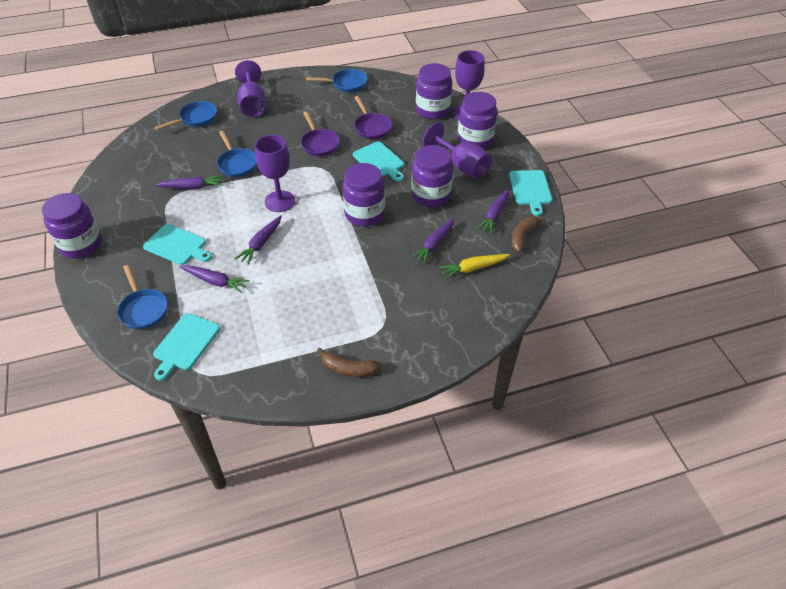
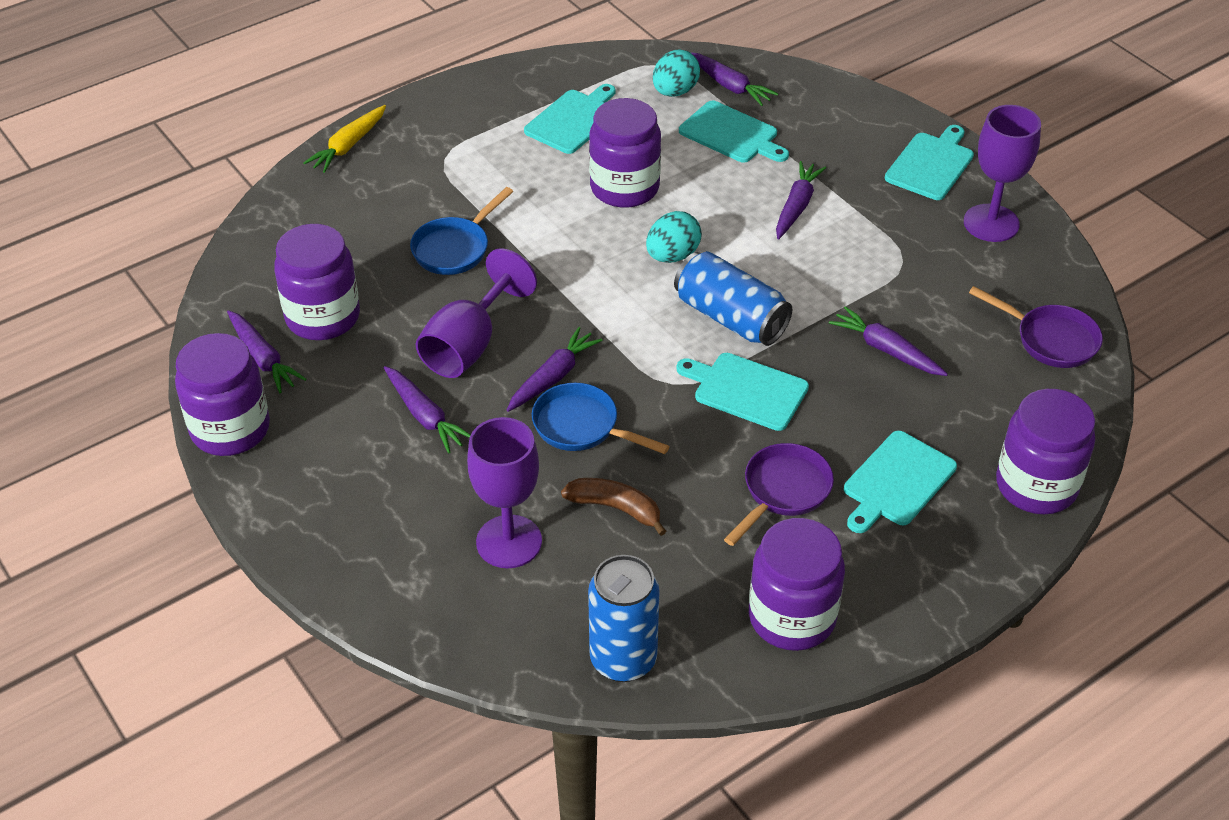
blue can: 0 -> 2
blue pan: 4 -> 2
brown banana: 2 -> 1
purple carrot: 5 -> 6
purple goblet: 4 -> 3
turquoise cutting board: 4 -> 5
turquoise egg: 0 -> 2

